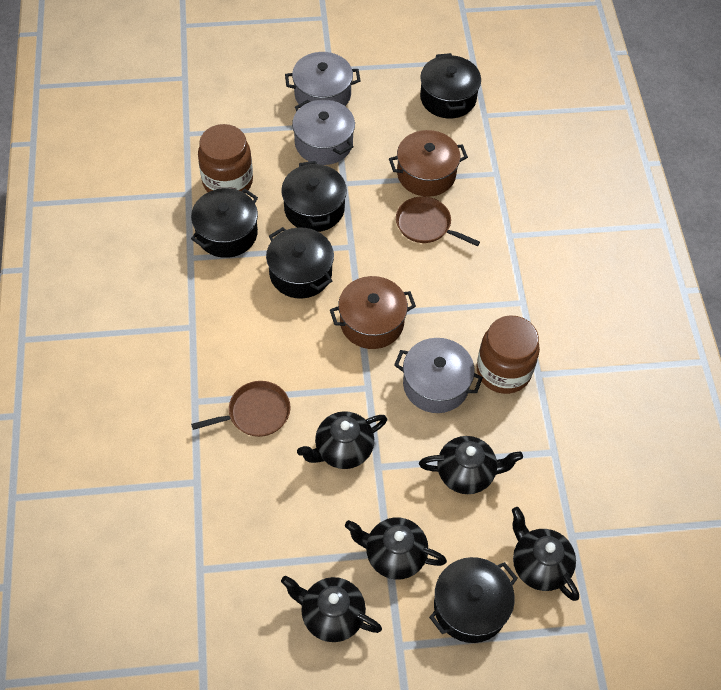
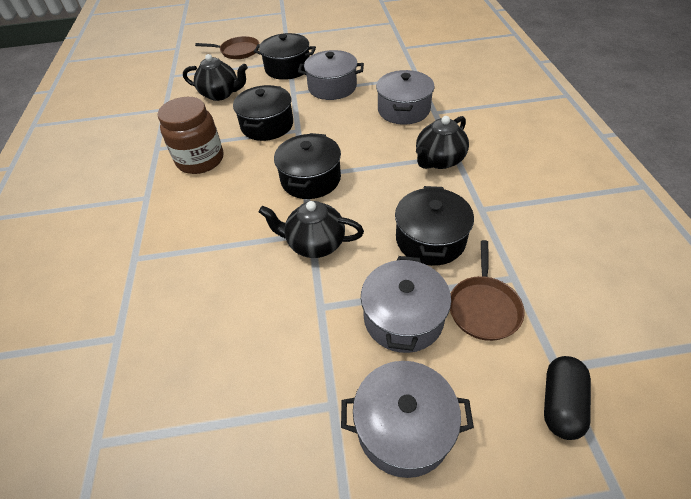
black capsule: 0 -> 1
black pot: 5 -> 4
black teapot: 5 -> 3
brown jar: 2 -> 1
brown pot: 2 -> 0
grey pot: 3 -> 4

